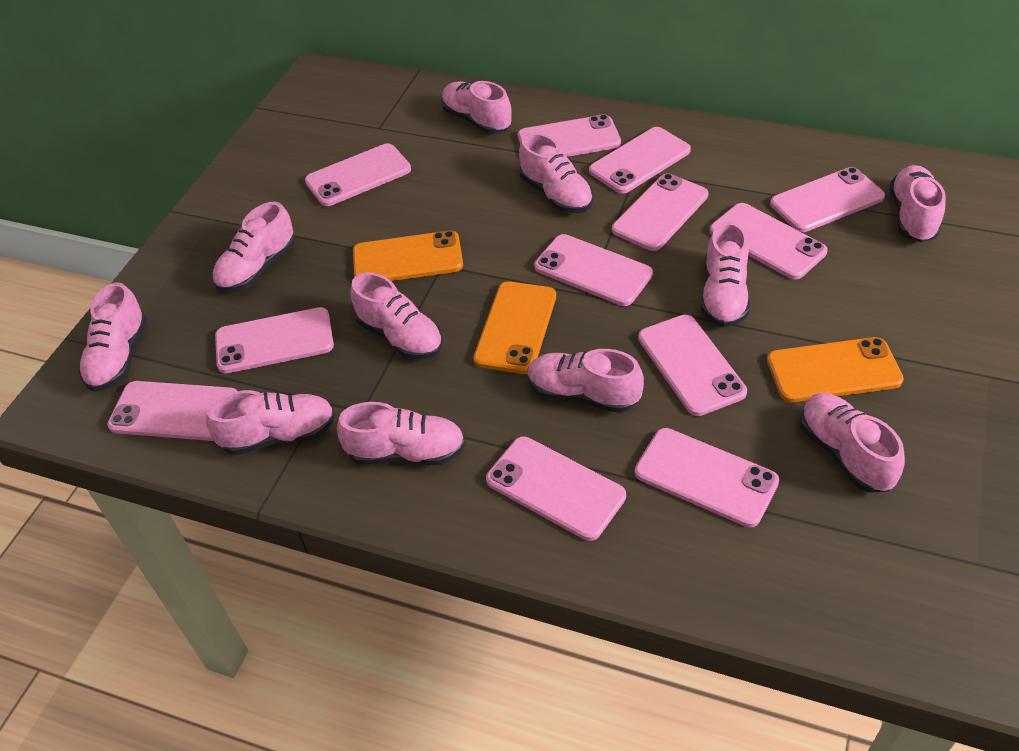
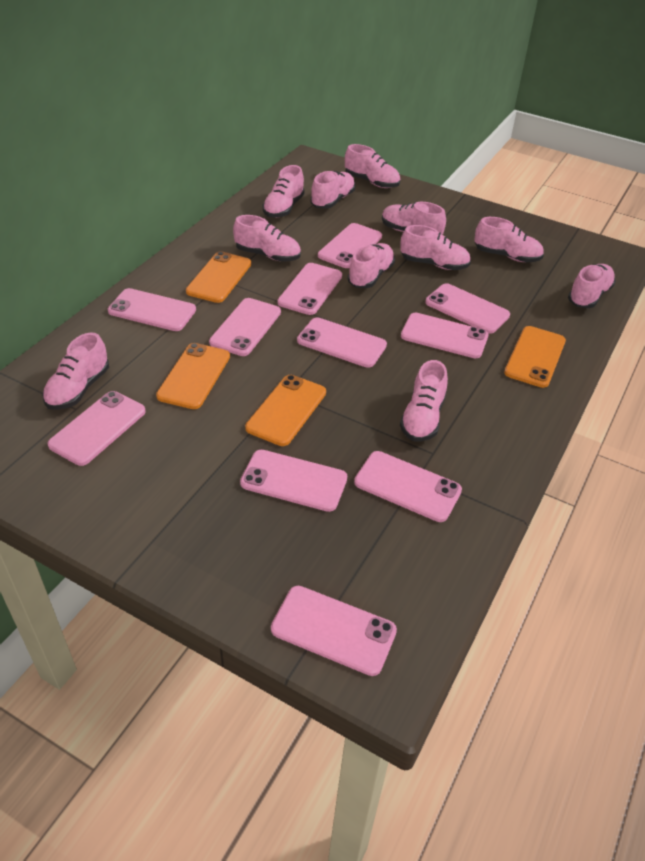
orange phone: 3 -> 4
pink phone: 12 -> 11

